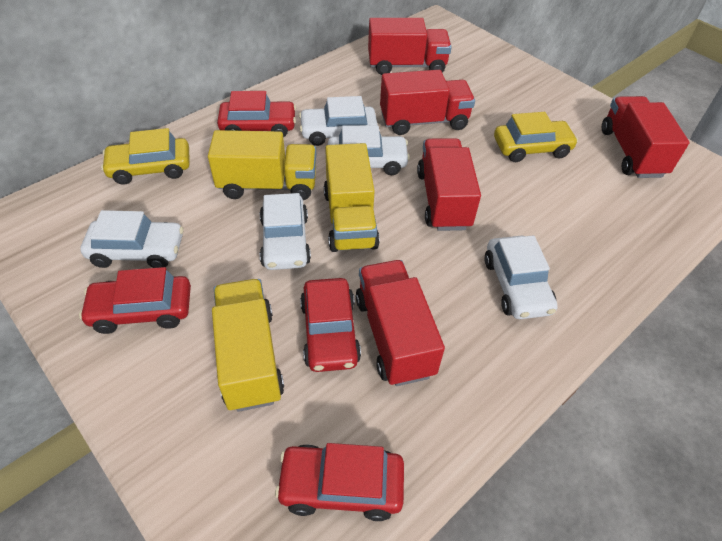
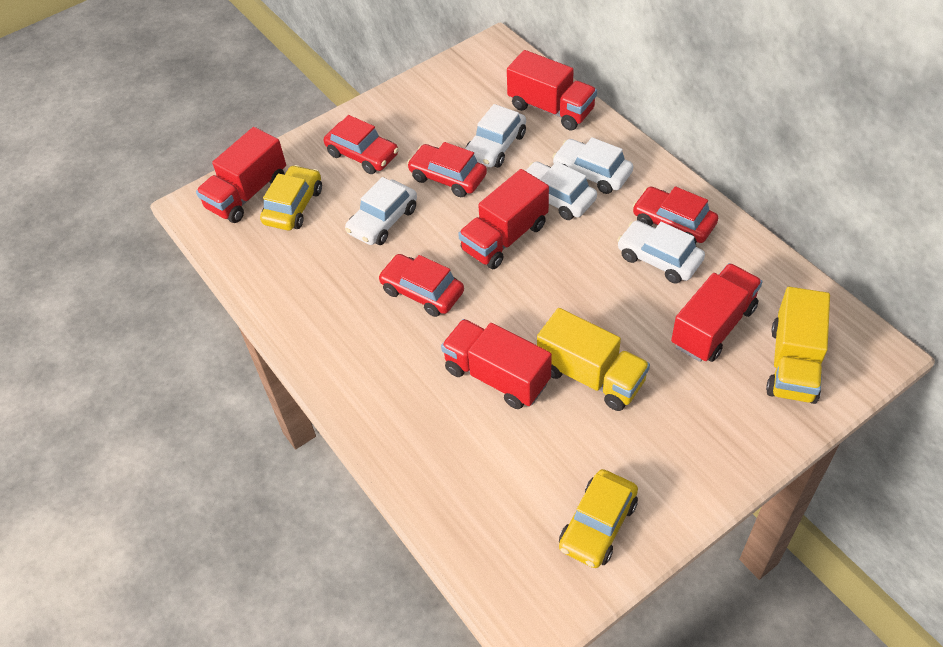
yellow truck: 3 -> 2

